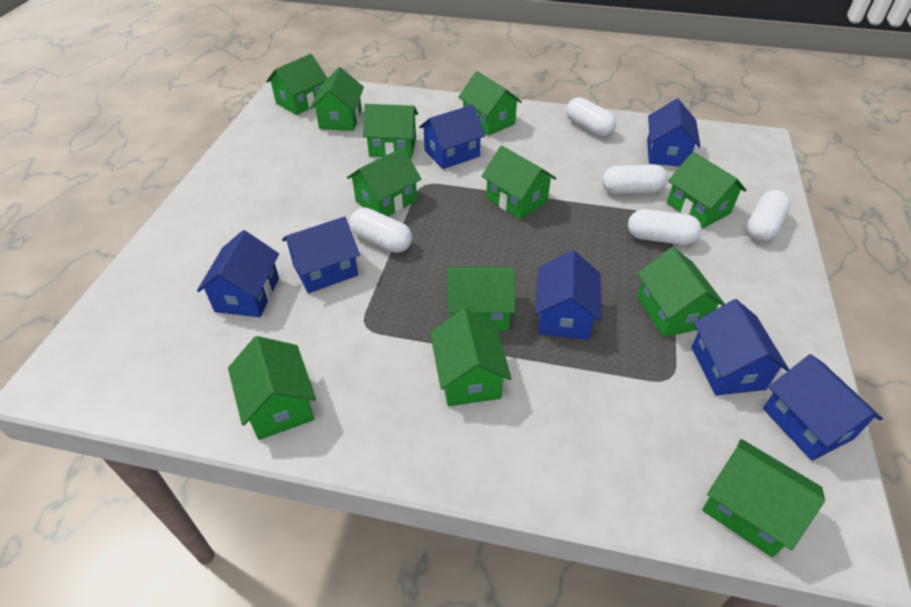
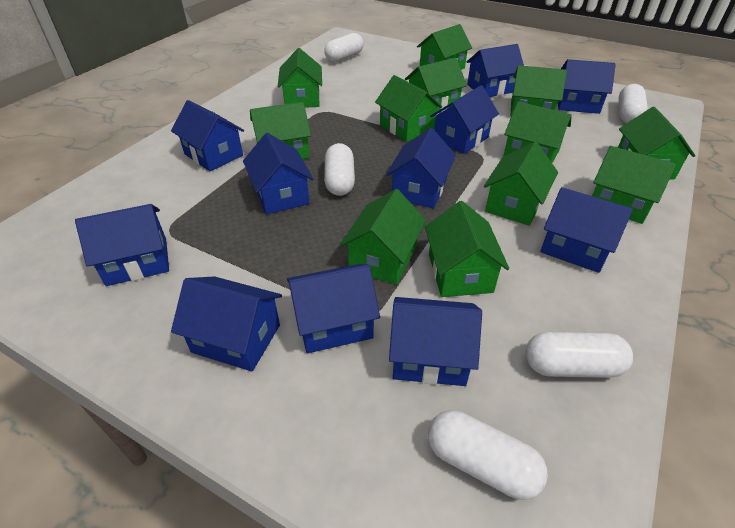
blue house: 7 -> 11

